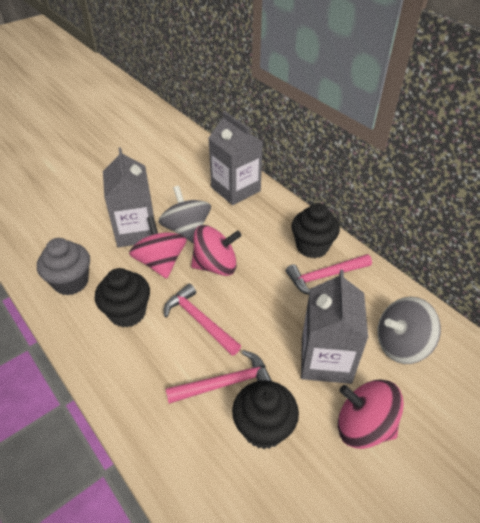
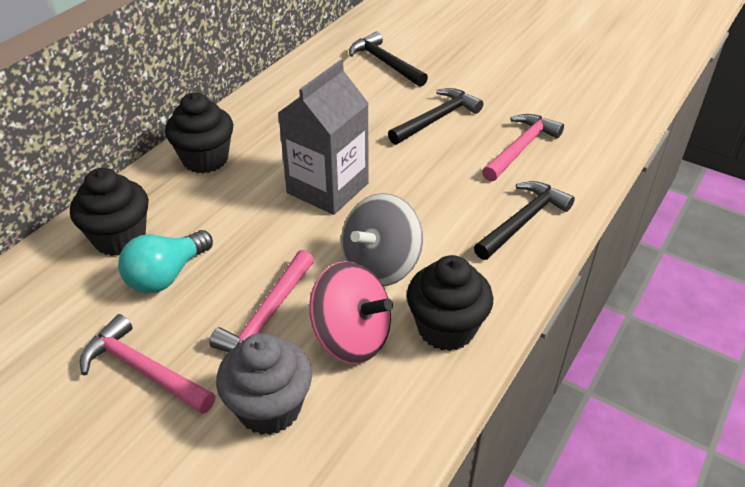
black hammer: 0 -> 3
grey carton: 3 -> 1
grey spinning top: 2 -> 1
pink spinning top: 3 -> 1
turquoise light bulb: 0 -> 1

